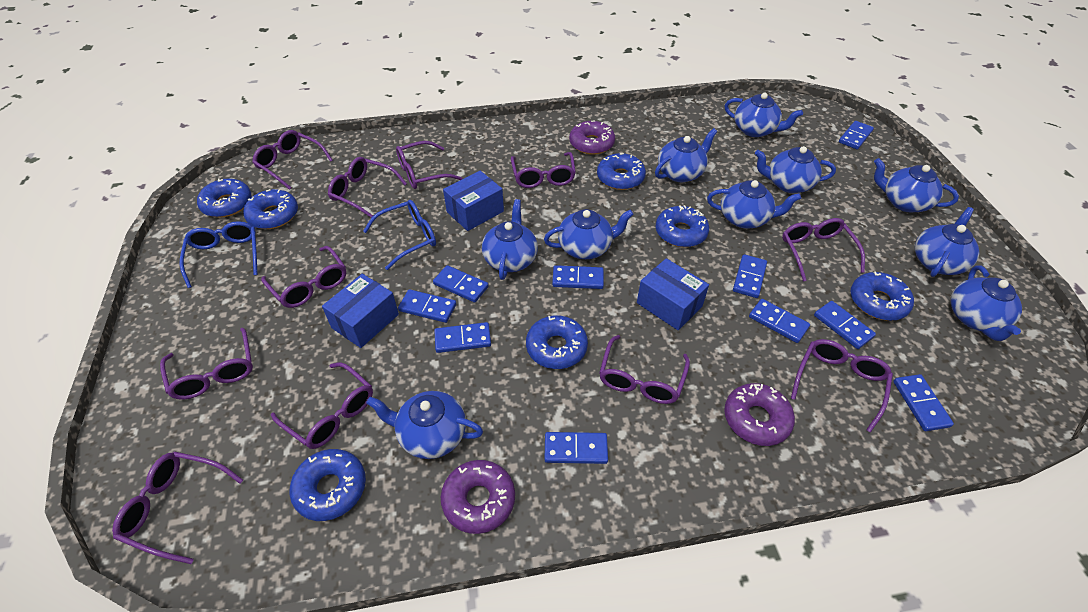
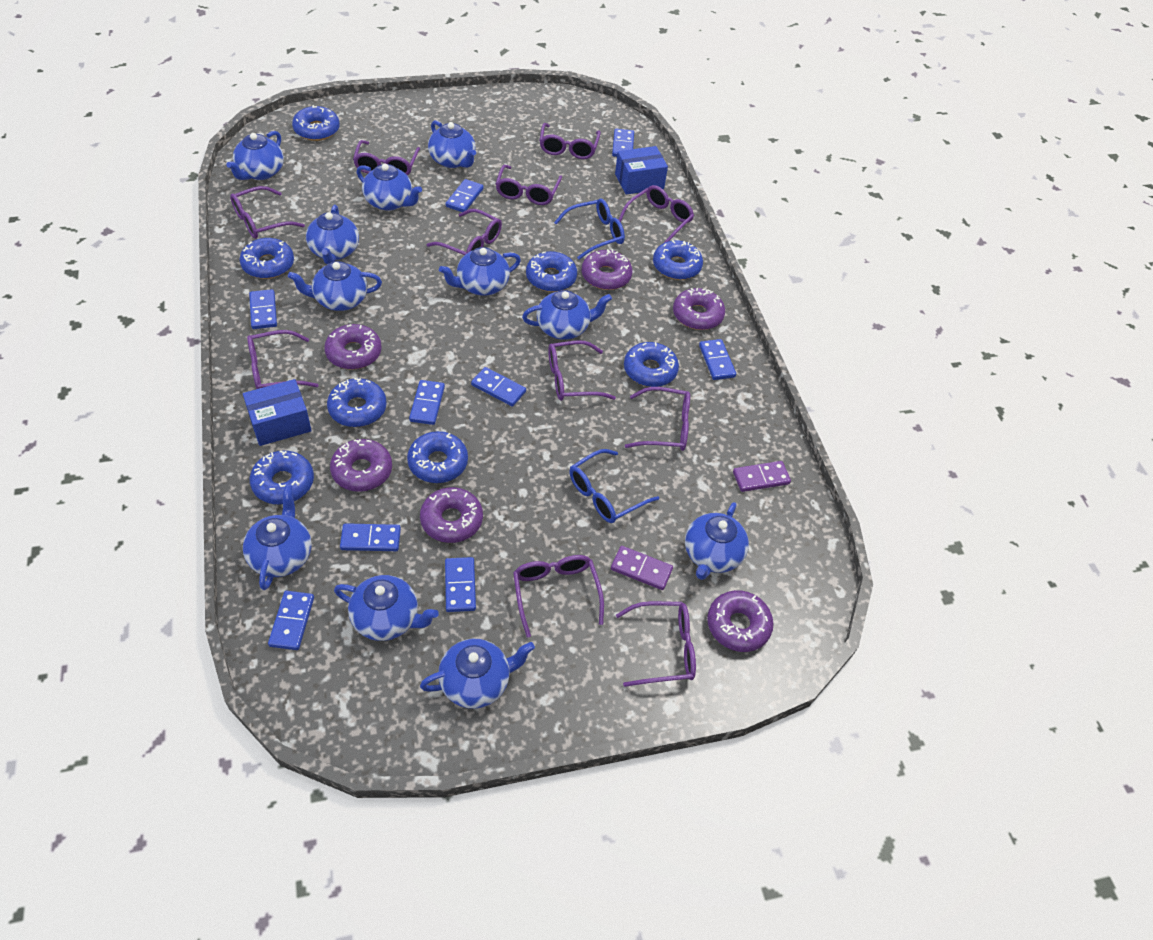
blue box: 3 -> 2
blue domino: 10 -> 9
blue donut: 7 -> 8
blue teapot: 10 -> 11
purple domino: 0 -> 2
purple donut: 3 -> 6

